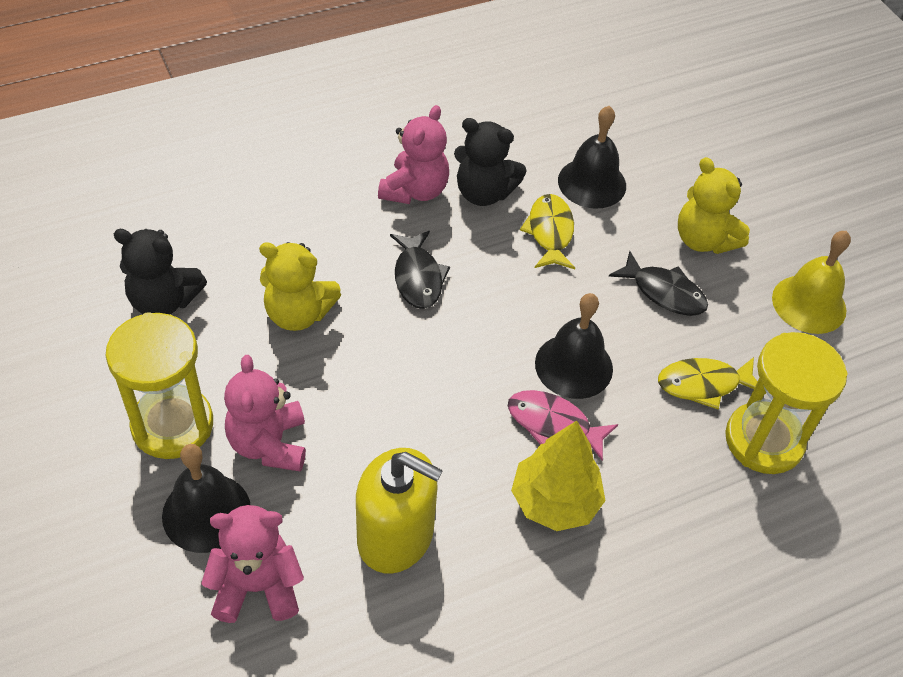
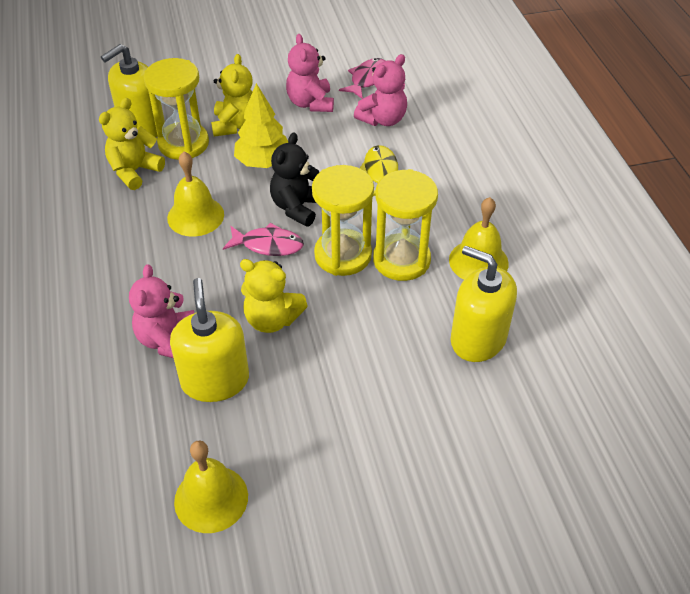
black bell: 3 -> 0
black fish: 2 -> 0
black teddy bear: 2 -> 1
pink fish: 1 -> 2
yellow bell: 1 -> 3
yellow fish: 2 -> 1
yellow hourglass: 2 -> 3
yellow soap dispenser: 1 -> 3
yellow teddy bear: 2 -> 3

